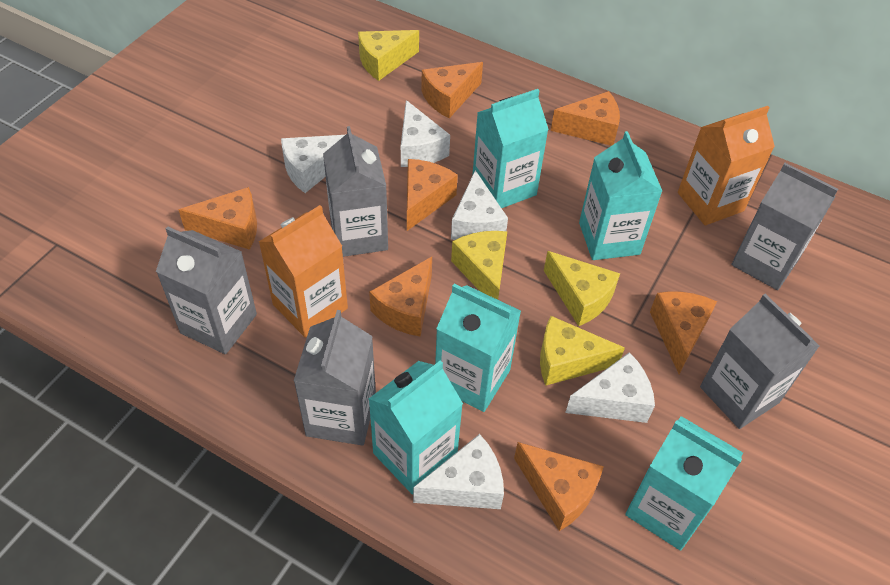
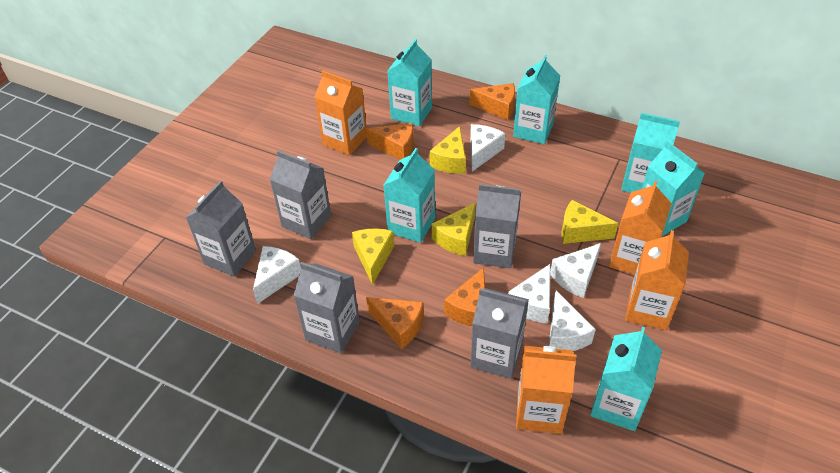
orange carton: 2 -> 4
orange cheese: 7 -> 4
turquoise carton: 5 -> 6

